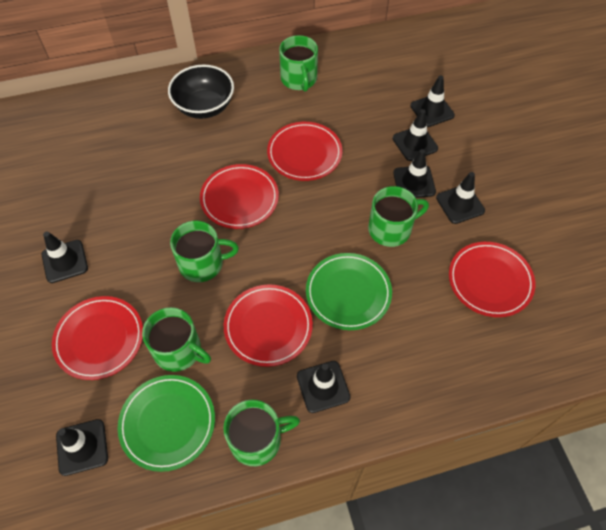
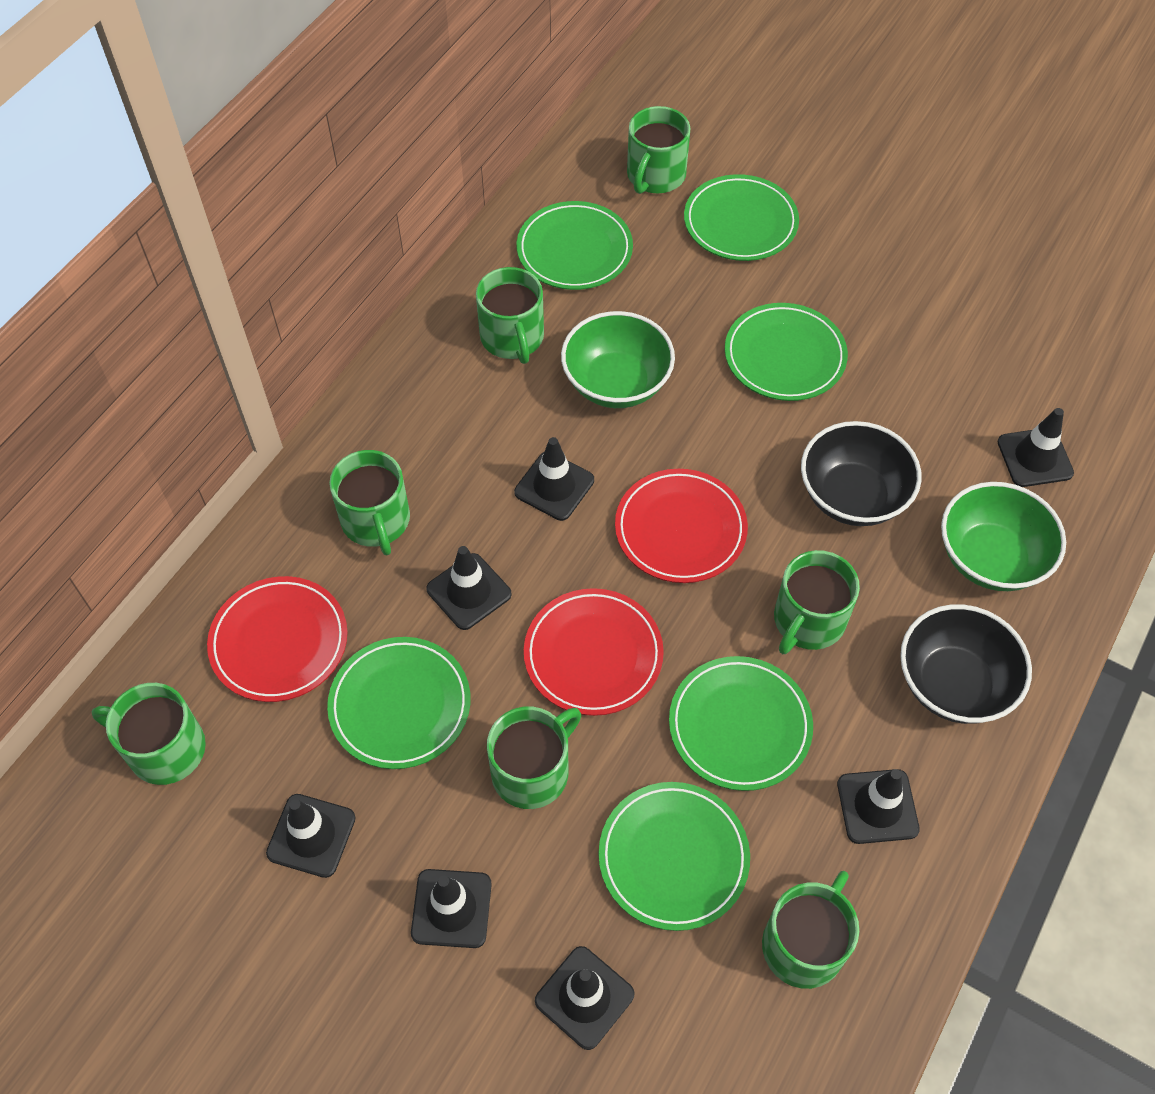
black bowl: 1 -> 2
green bowl: 0 -> 2
green mug: 5 -> 7
green plate: 2 -> 6
red plate: 5 -> 3

